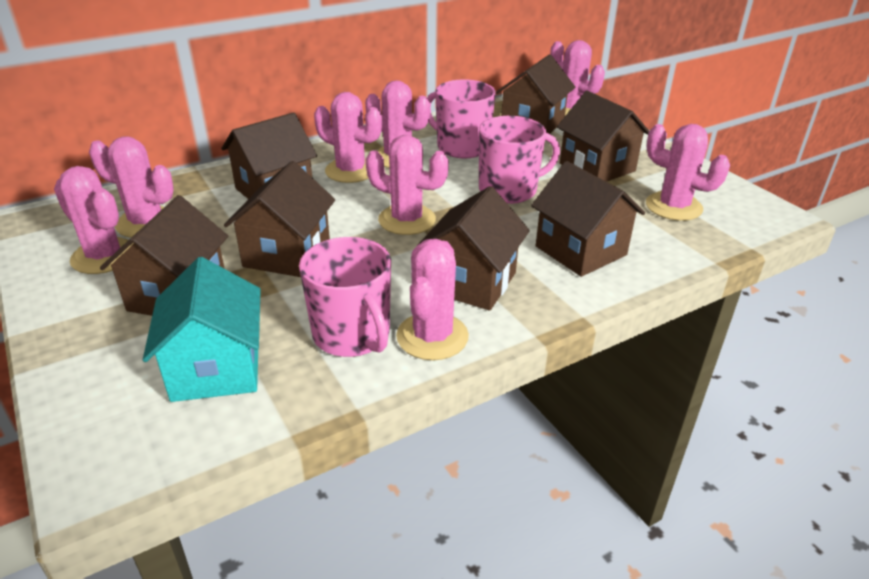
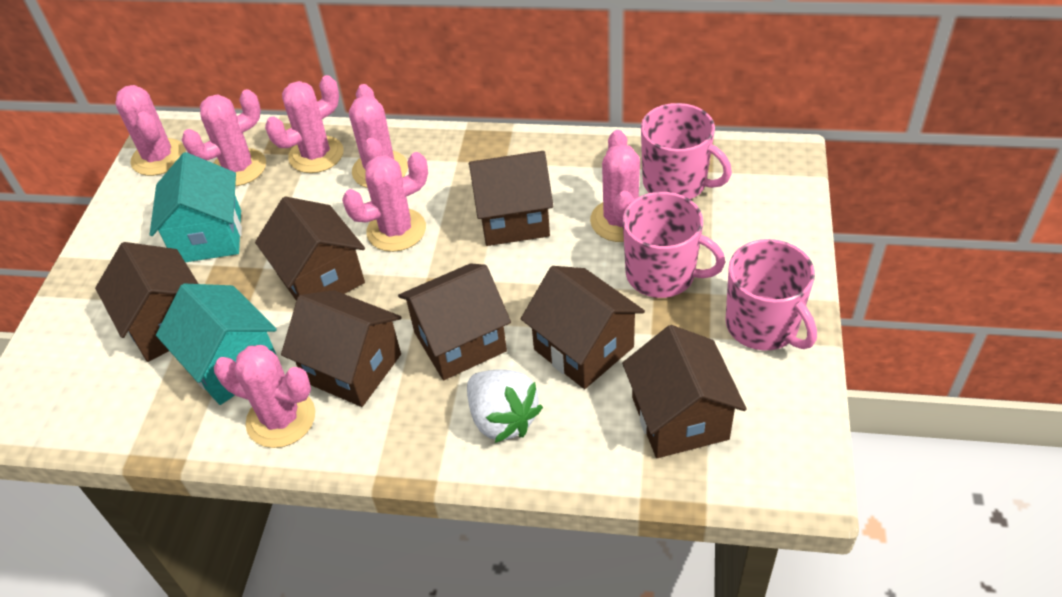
pink cactus: 8 -> 7
turquoise house: 1 -> 2
white strawberry: 0 -> 1

